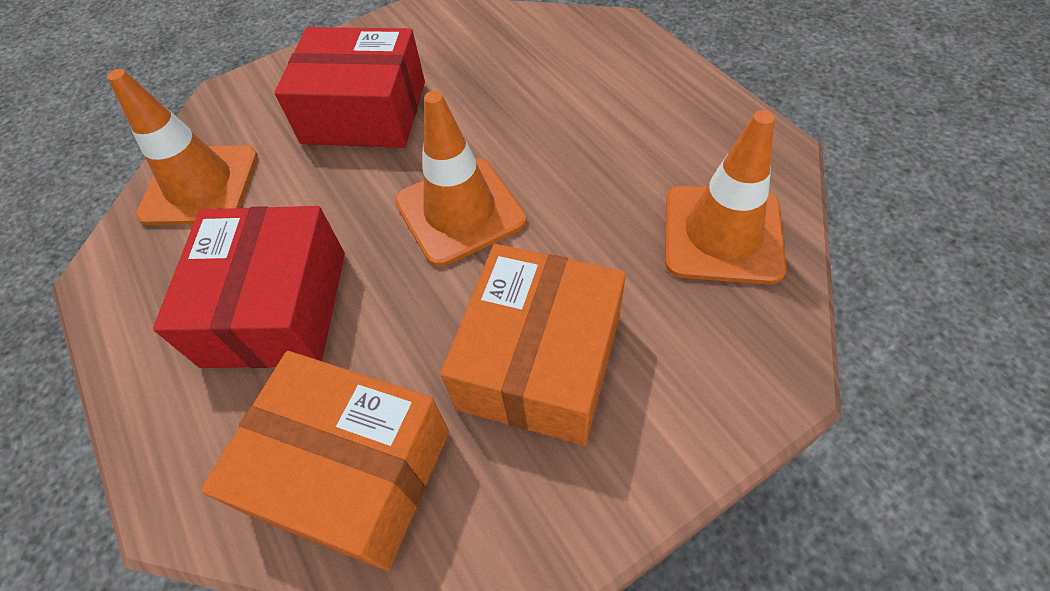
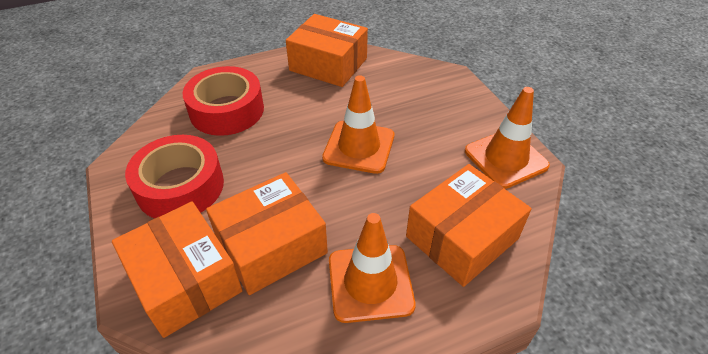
orange box: 2 -> 4
red box: 2 -> 0
red tape: 0 -> 2

